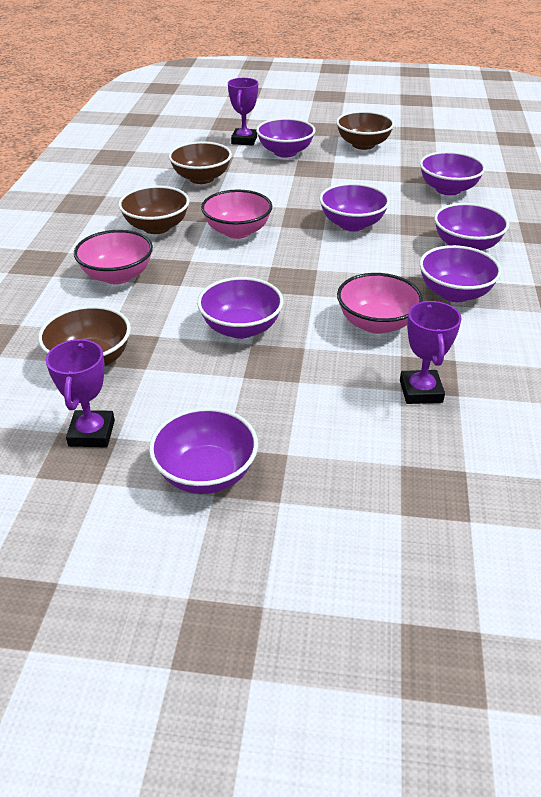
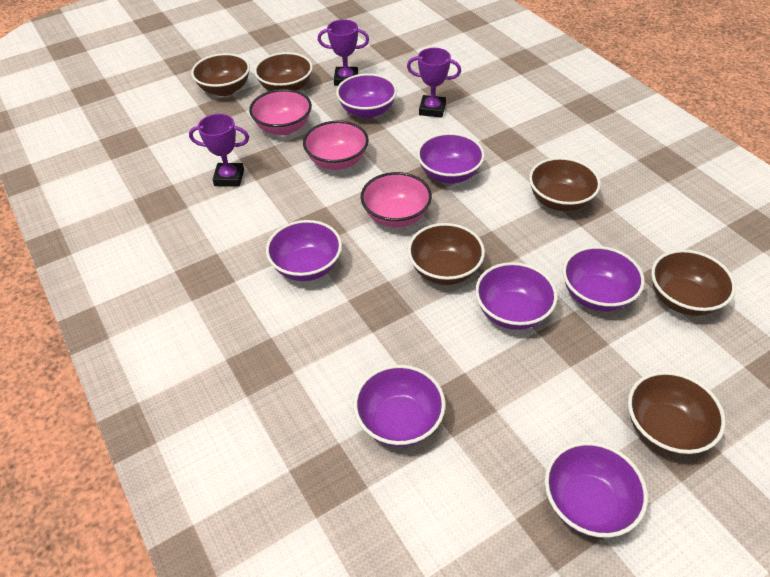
brown bowl: 4 -> 6

